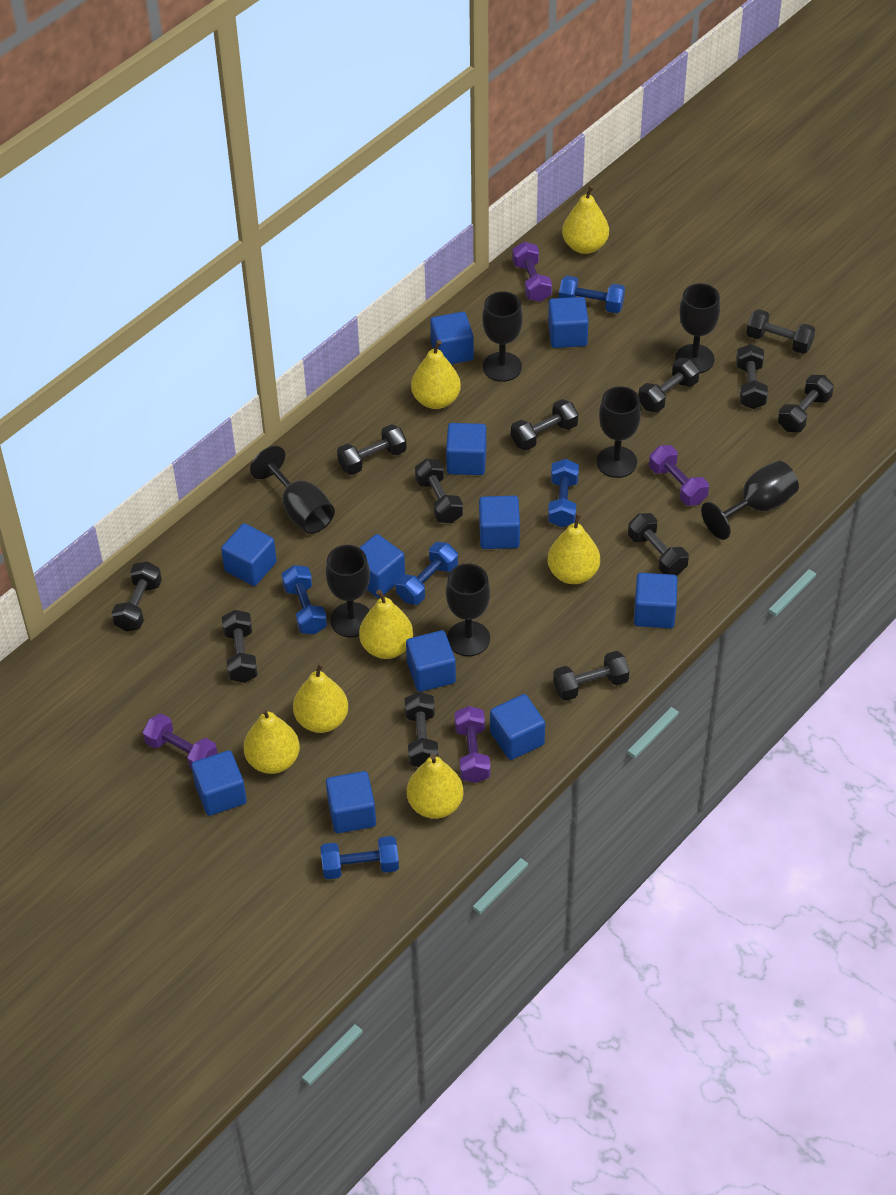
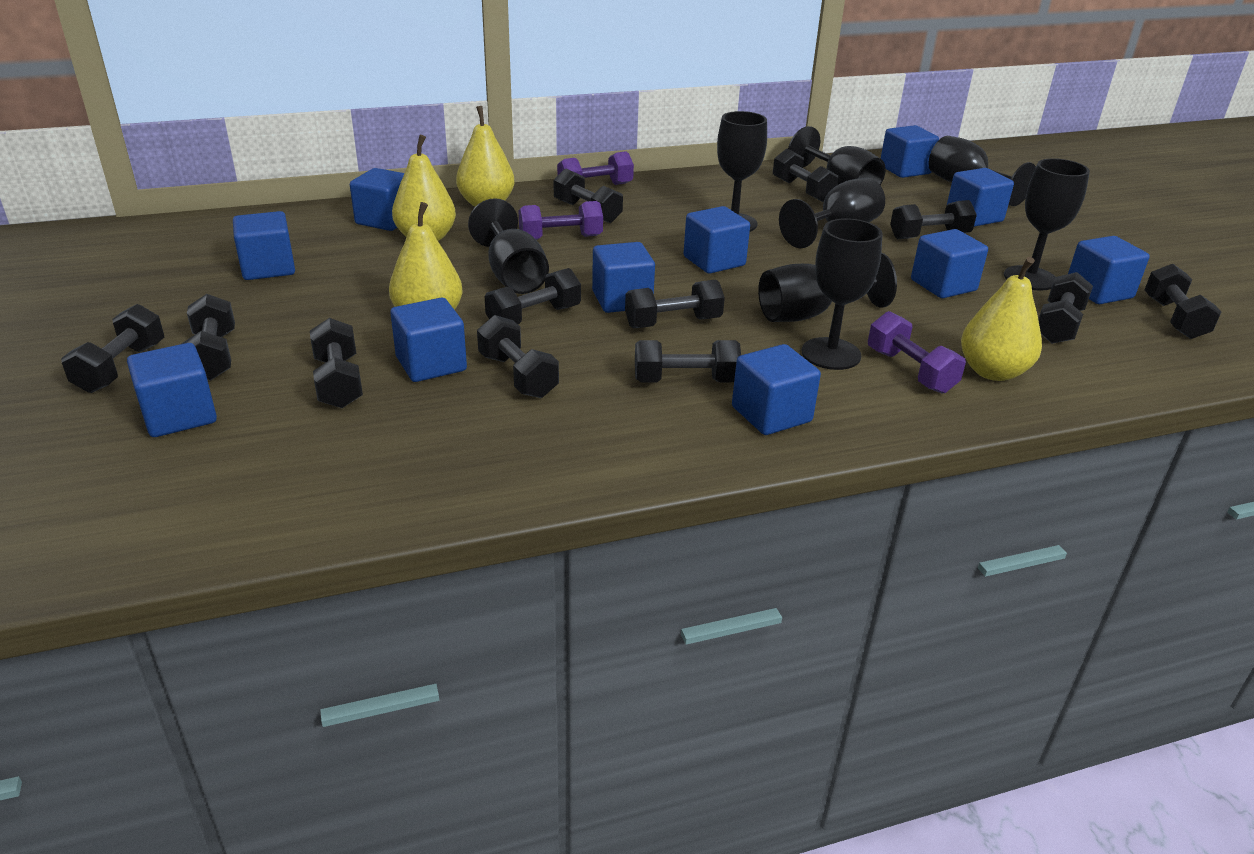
black goblet: 7 -> 8
blue dumbbell: 5 -> 0
purple dumbbell: 4 -> 3
yellow pear: 7 -> 4

